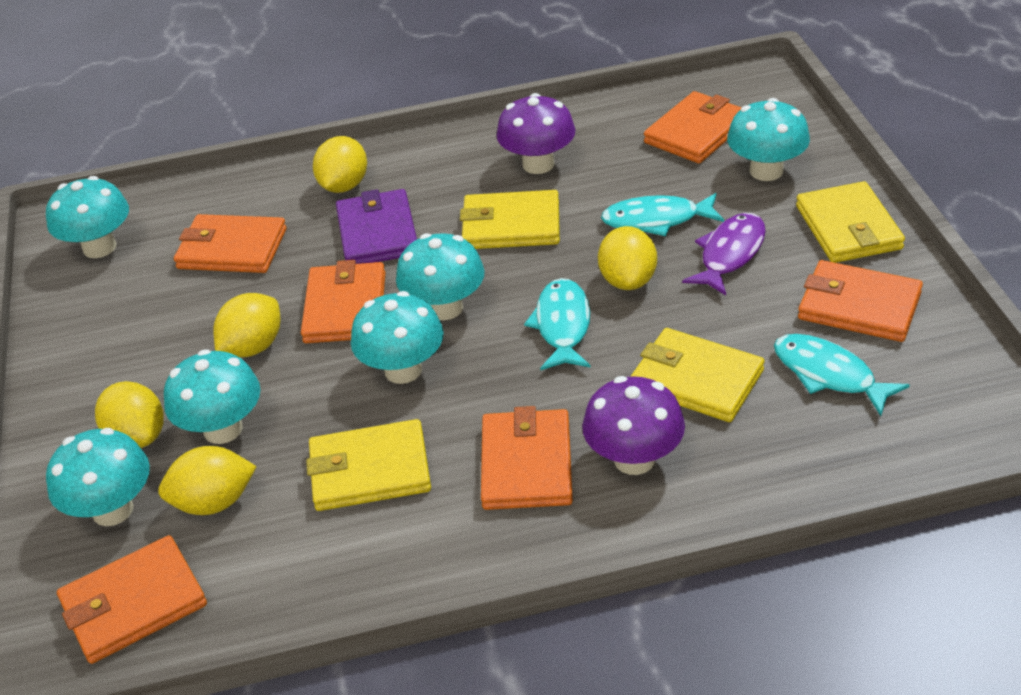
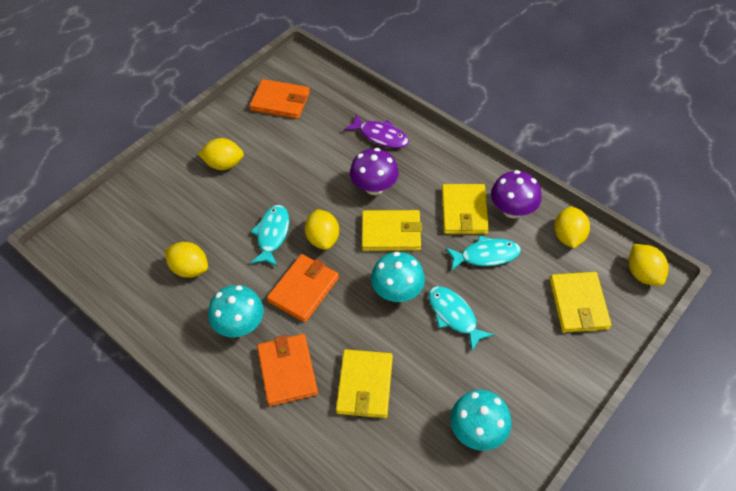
orange wallet: 6 -> 3
purple wallet: 1 -> 0
turquoise mushroom: 6 -> 3

